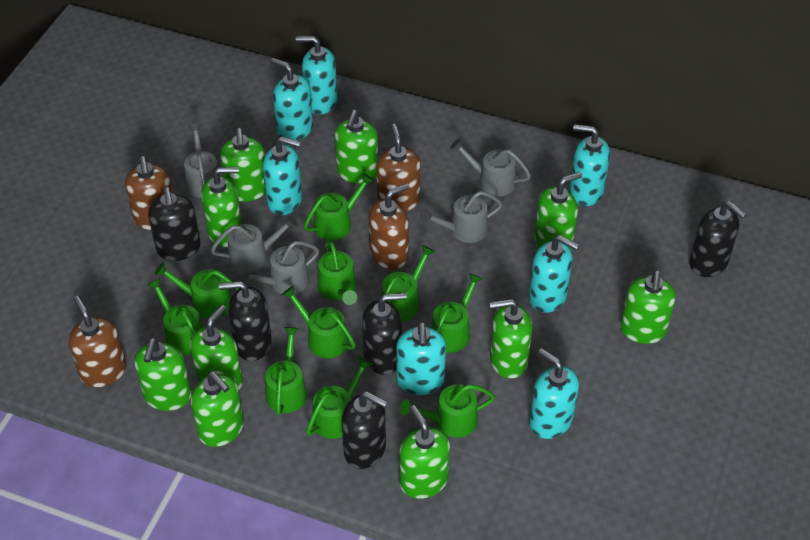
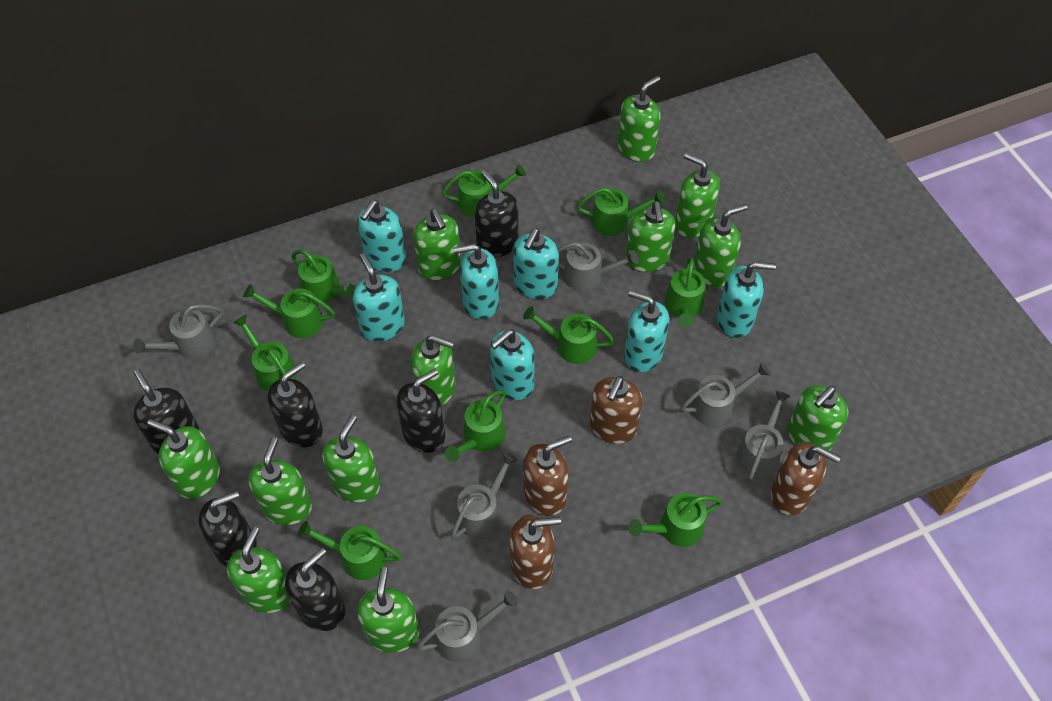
black soap dispenser: 5 -> 6
green soap dispenser: 10 -> 12
grey watering can: 5 -> 6

